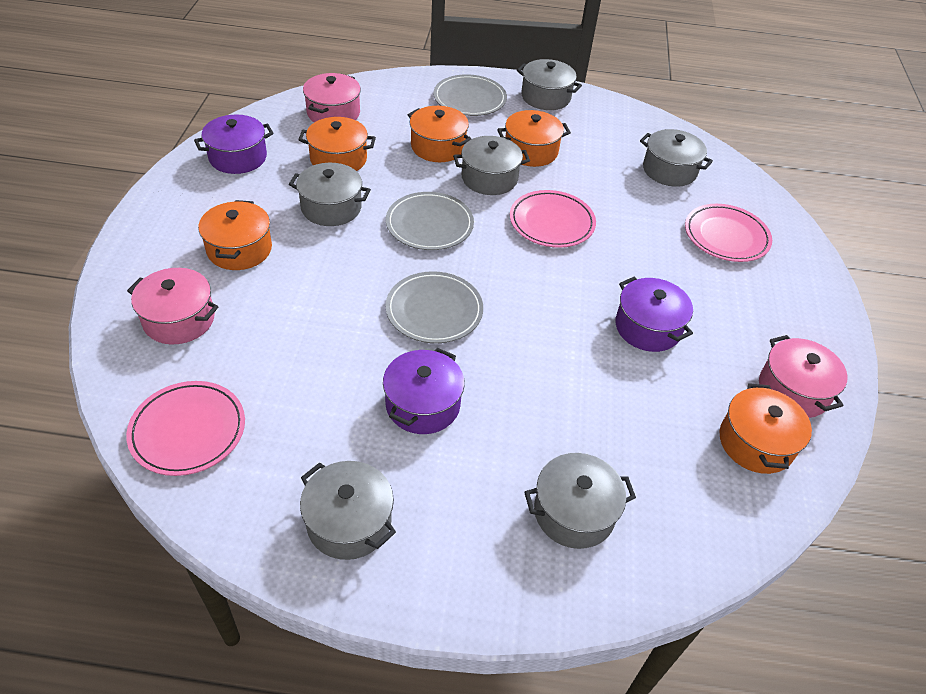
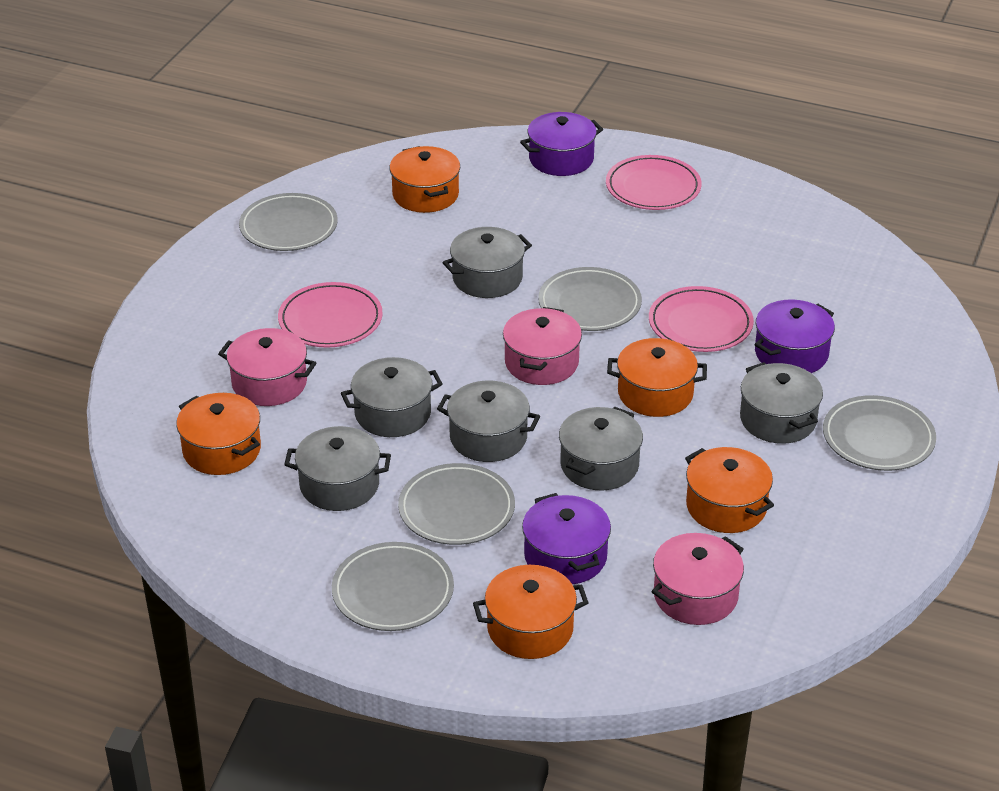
grey plate: 3 -> 5

